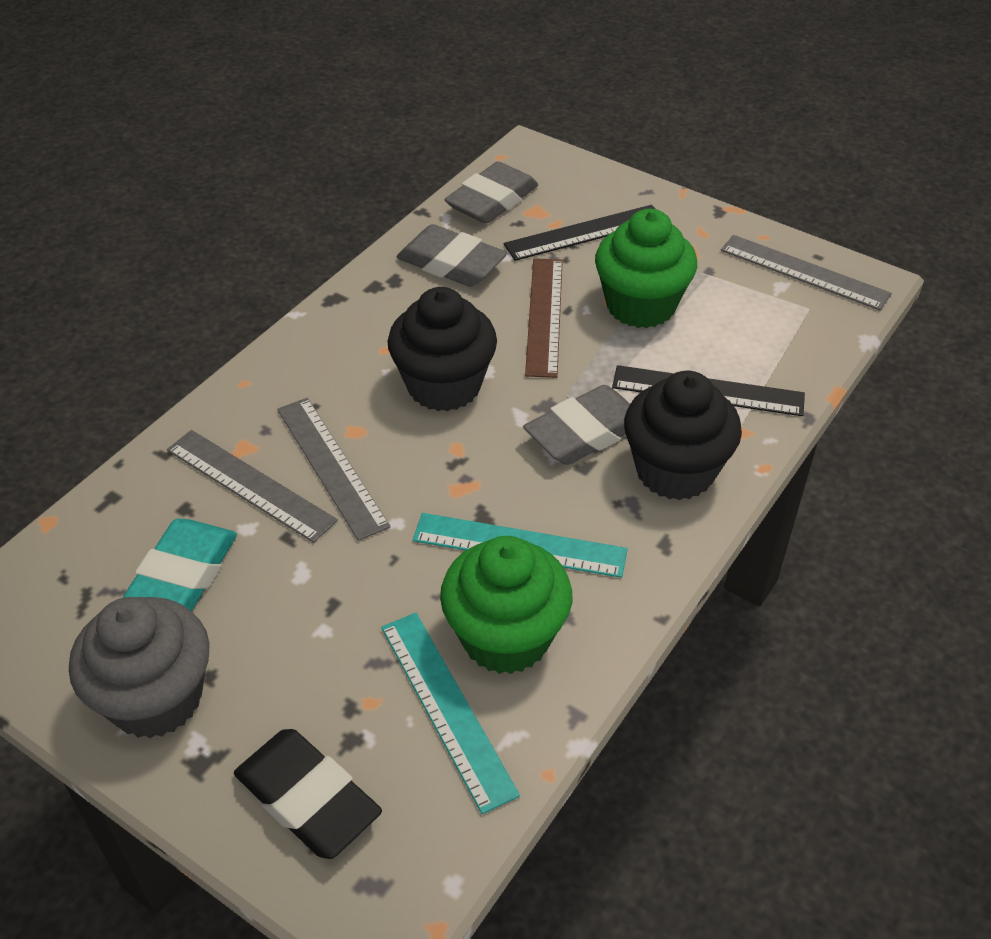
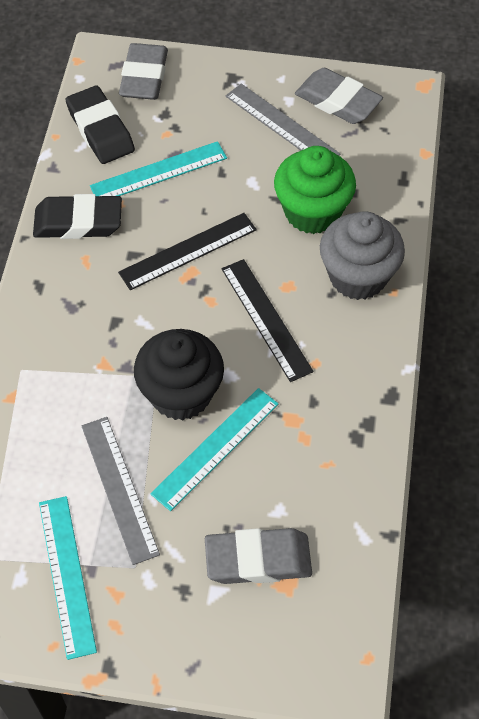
black cupcake: 2 -> 1
black eraser: 1 -> 2
brown ruler: 1 -> 0
green cupcake: 2 -> 1
grey ruler: 3 -> 2
turquoise eraser: 1 -> 0
turquoise ruler: 2 -> 3

